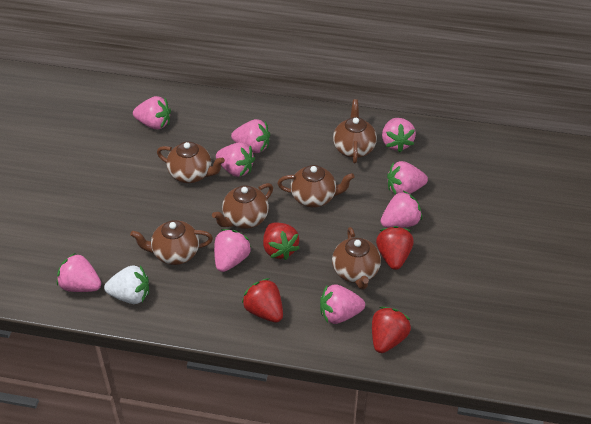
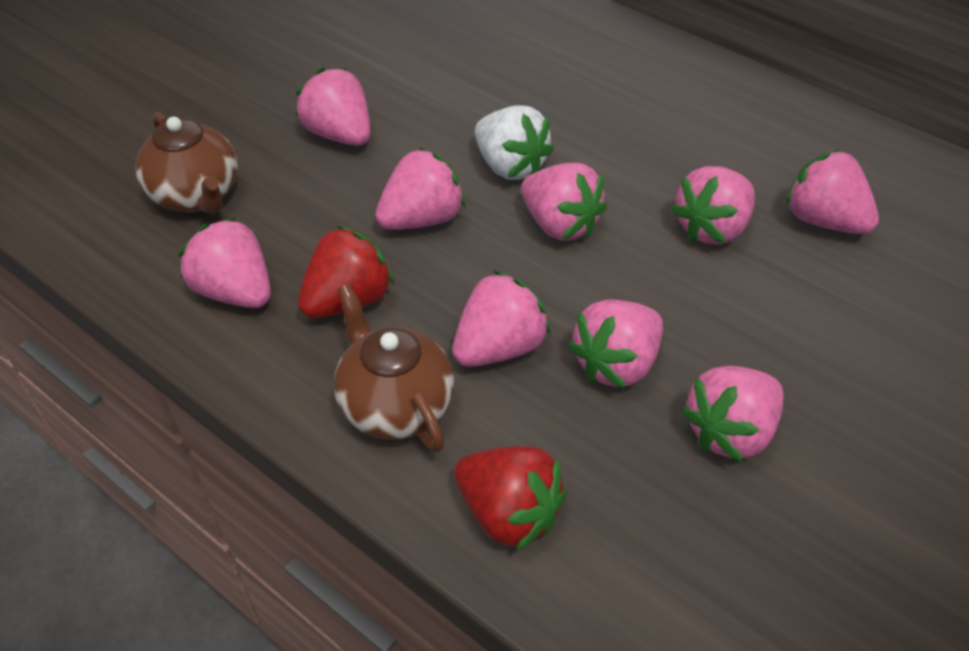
brown teapot: 6 -> 2
red strawberry: 4 -> 2

